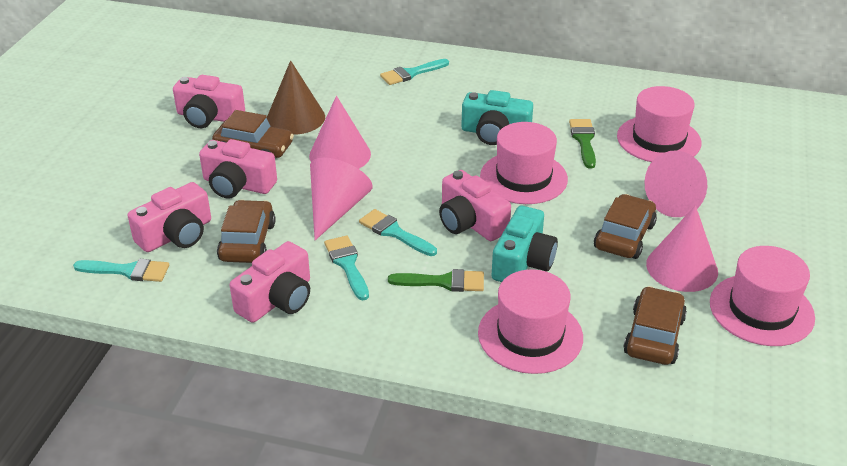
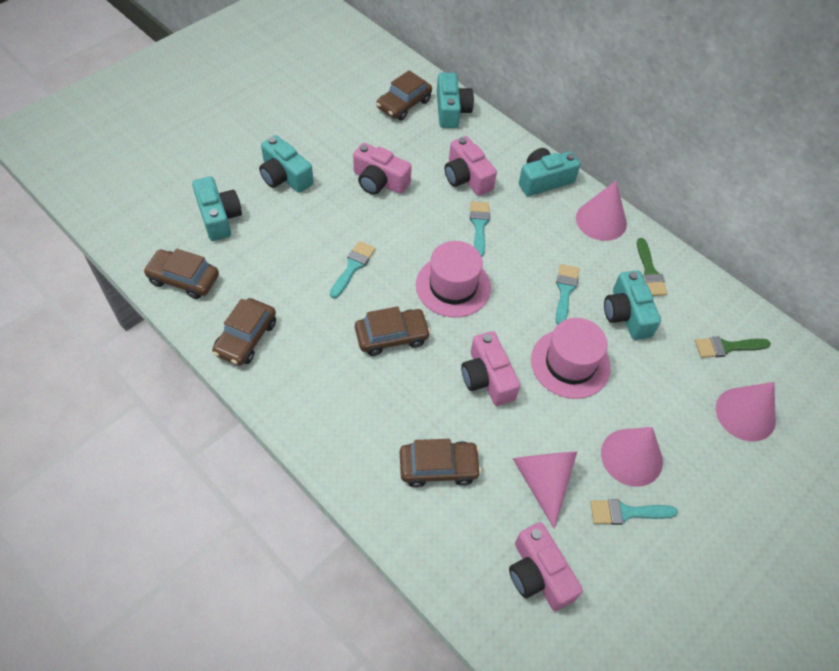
brown car: 4 -> 5
brown cone: 1 -> 0
pink camera: 5 -> 4
pink hat: 4 -> 2
turquoise camera: 2 -> 5

